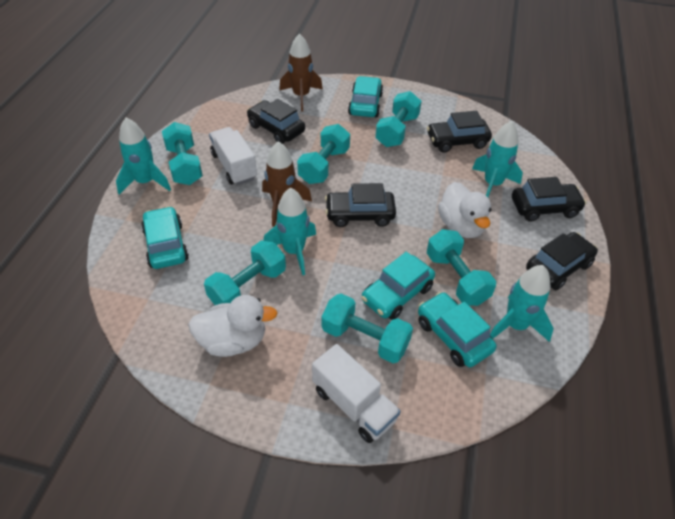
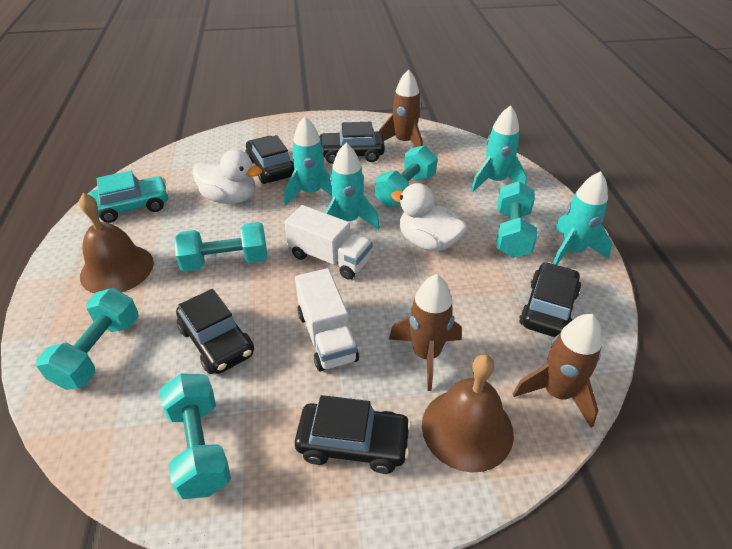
brown bell: 0 -> 2
brown rocket: 2 -> 3
turquoise car: 4 -> 1
turquoise dumbbell: 6 -> 5

